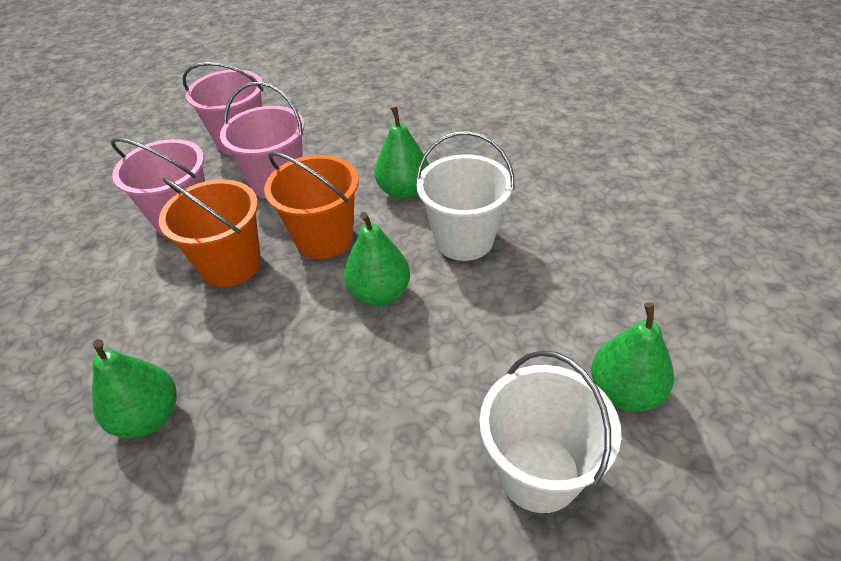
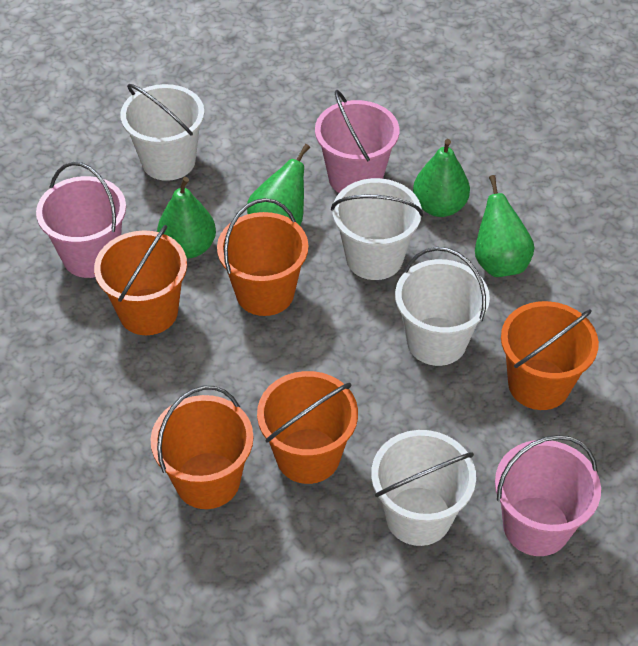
orange bucket: 2 -> 5
white bucket: 2 -> 4

